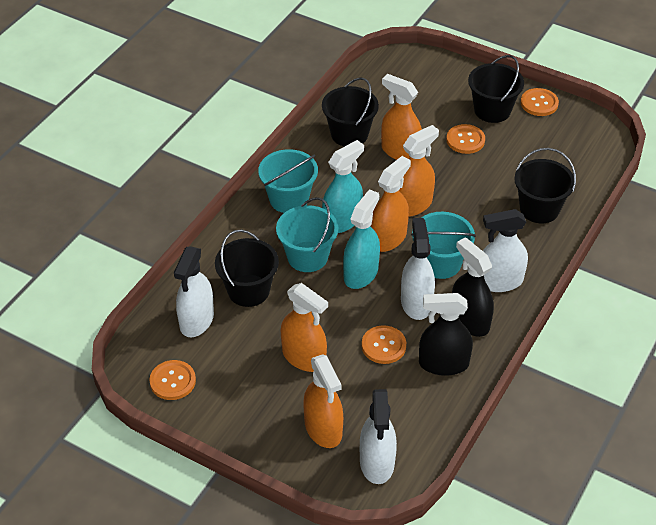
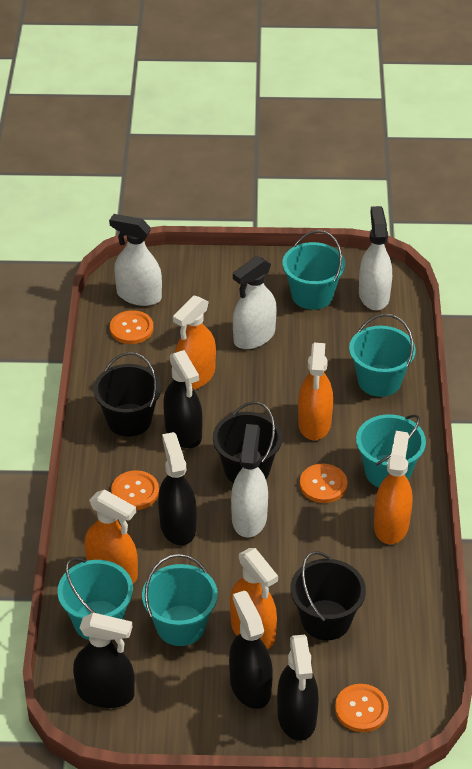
black bucket: 4 -> 3
black spray bottle: 2 -> 5
turquoise bucket: 3 -> 5
turquoise spray bottle: 2 -> 0

